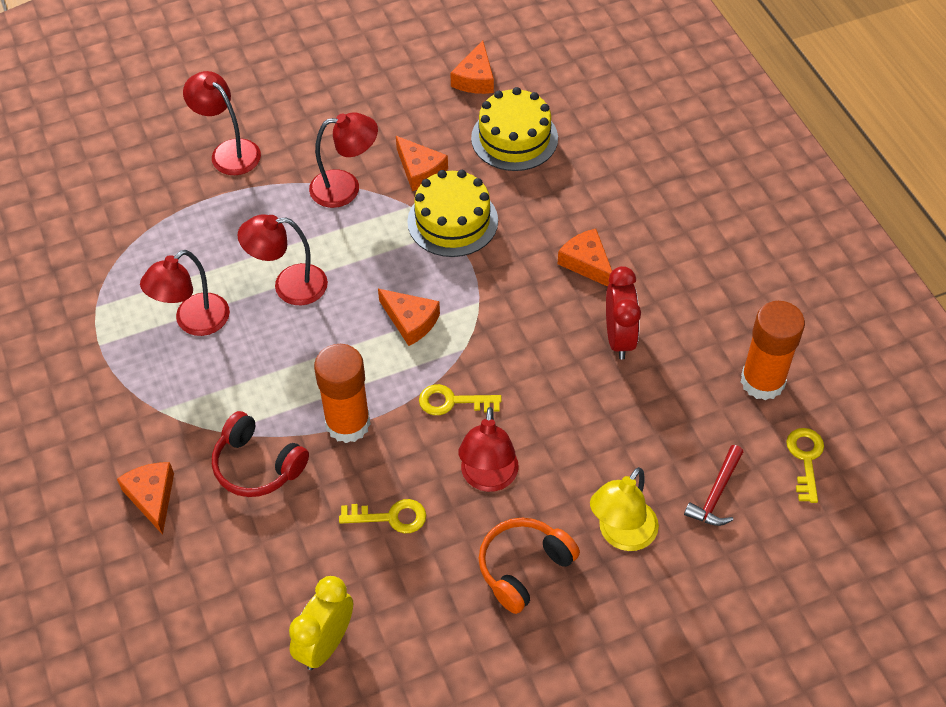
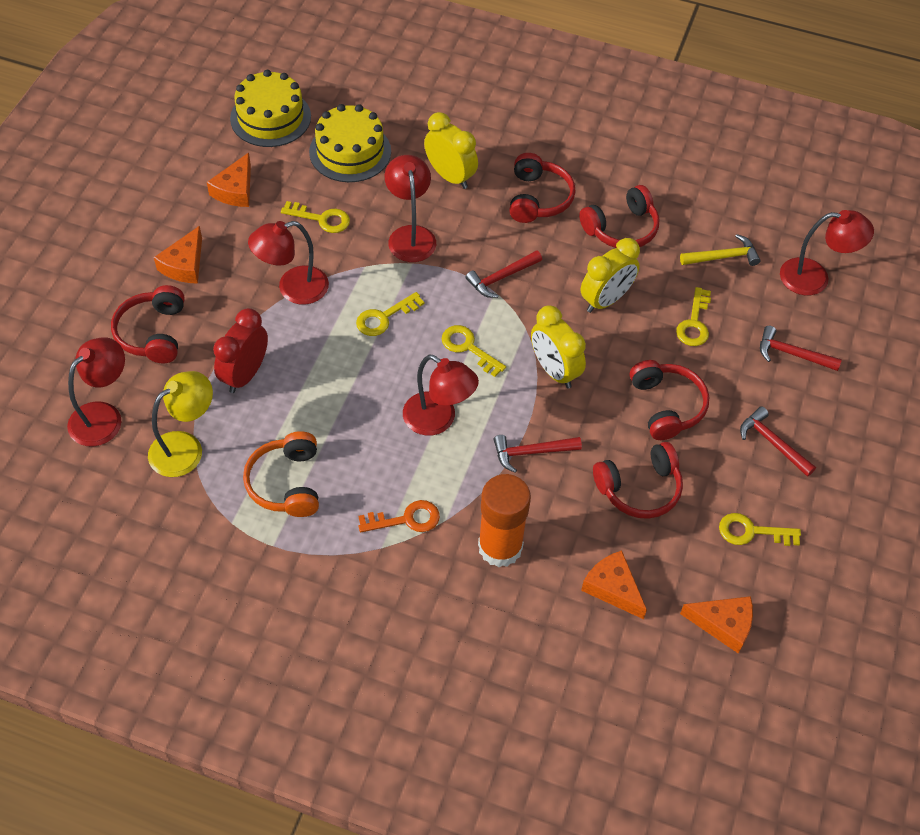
orange cheese: 5 -> 4
orange glue stick: 2 -> 1
orange key: 0 -> 1
red hammer: 1 -> 4
red headphones: 1 -> 5
yellow clock: 1 -> 3
yellow hammer: 0 -> 1
yellow key: 3 -> 5

